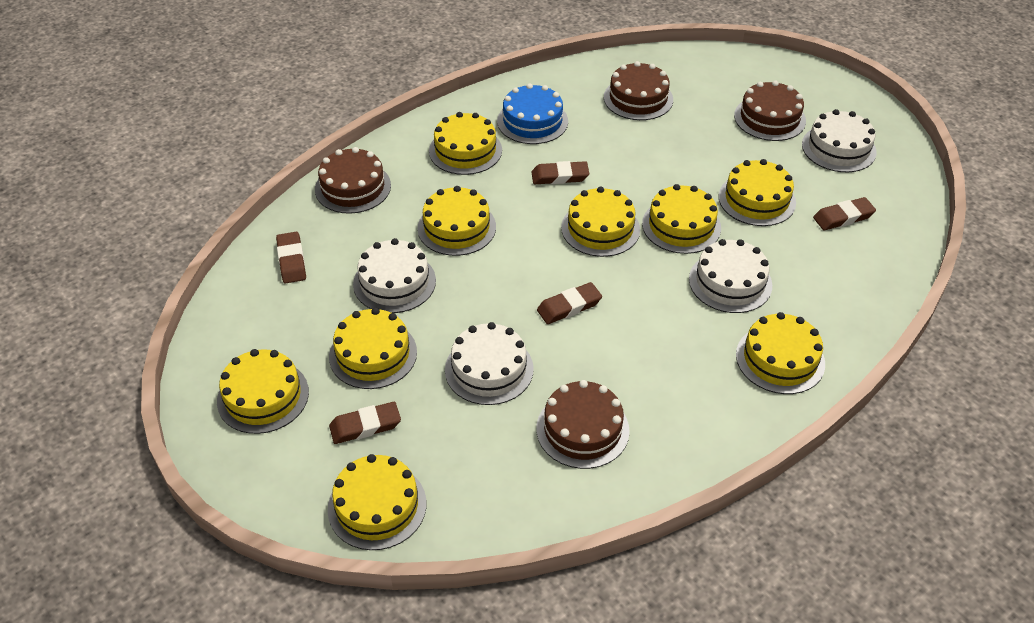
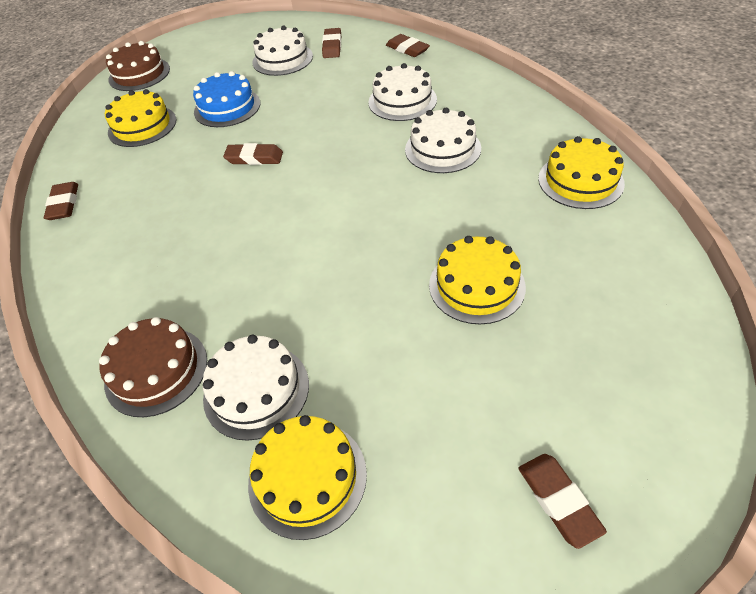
brown cake: 4 -> 2
yellow cake: 9 -> 4

